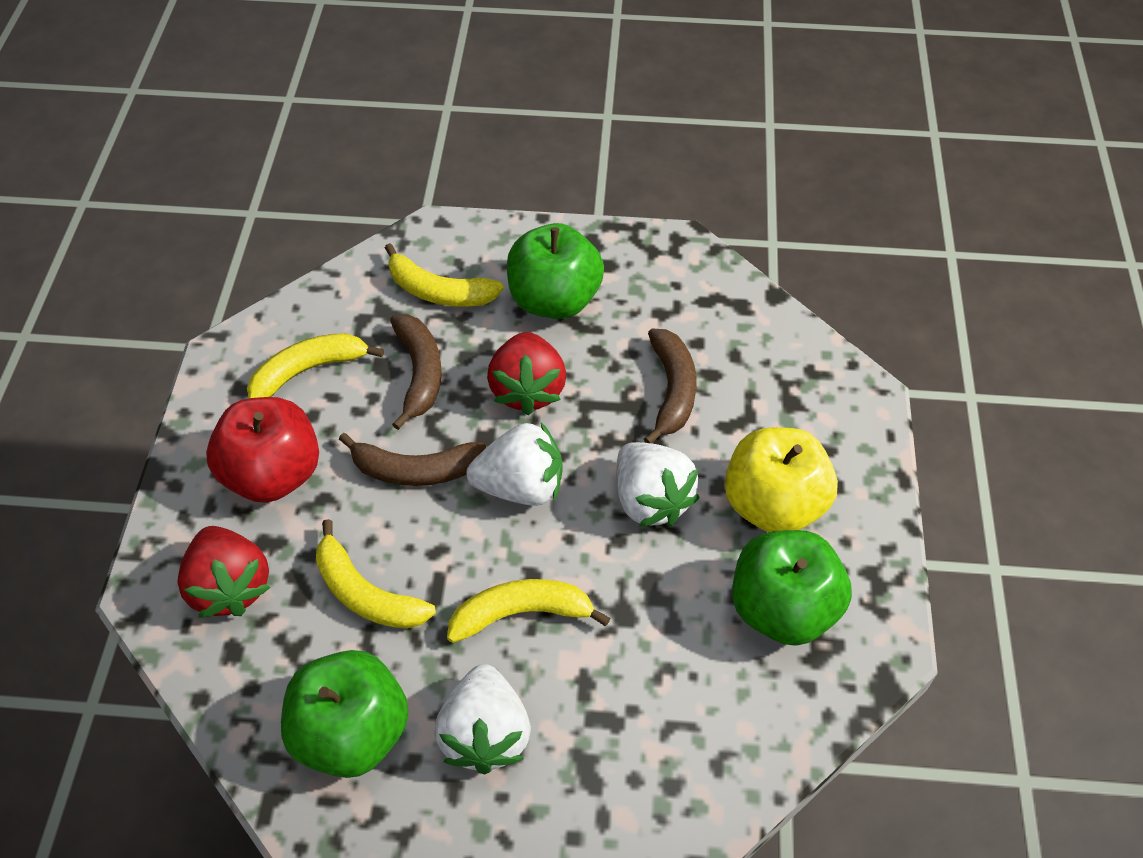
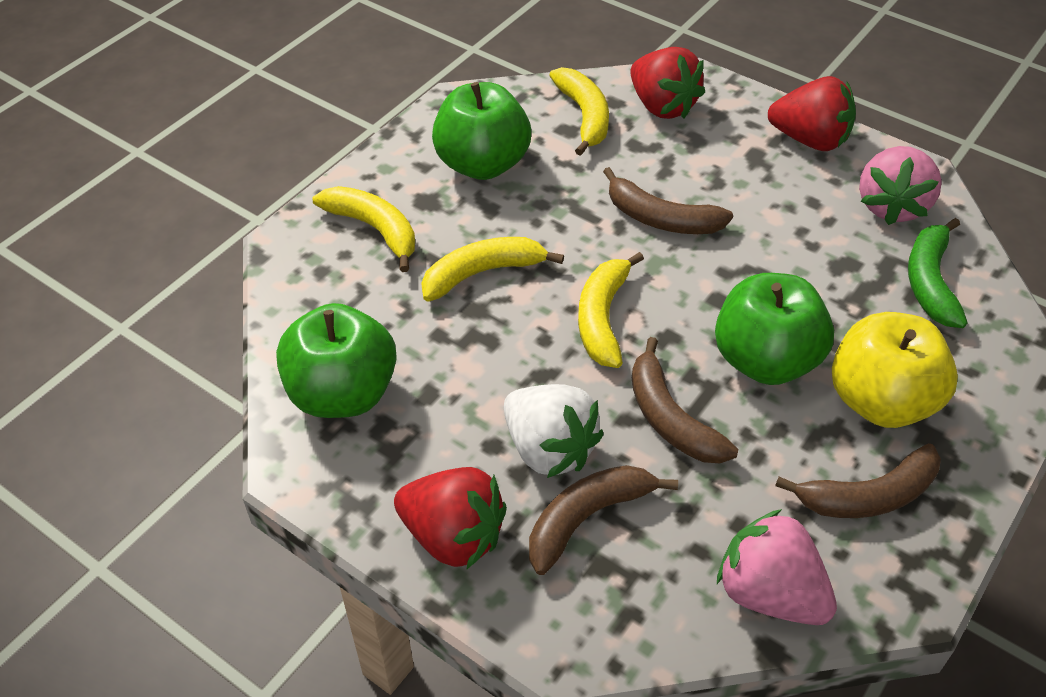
brown banana: 3 -> 4
green banana: 0 -> 1
pink strawberry: 0 -> 2
red apple: 1 -> 0
red strawberry: 2 -> 3
white strawberry: 3 -> 1

